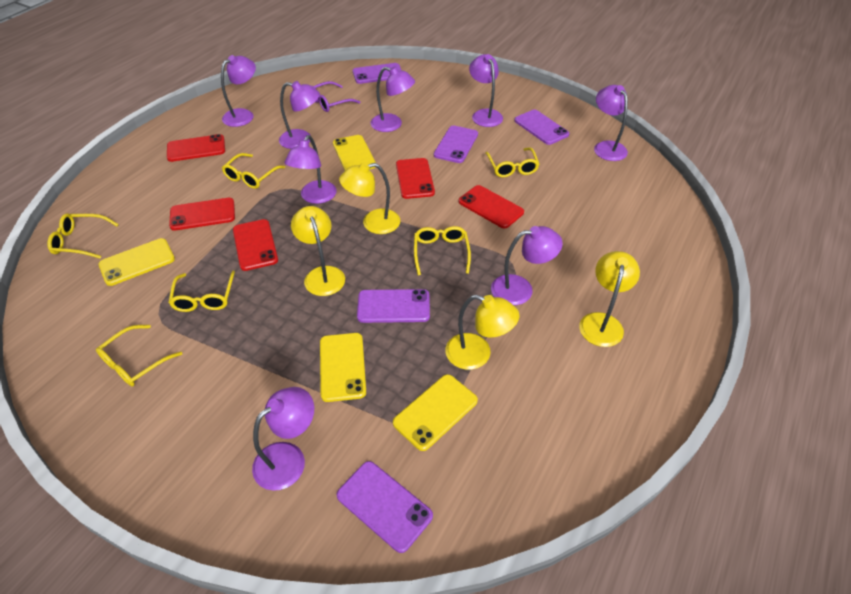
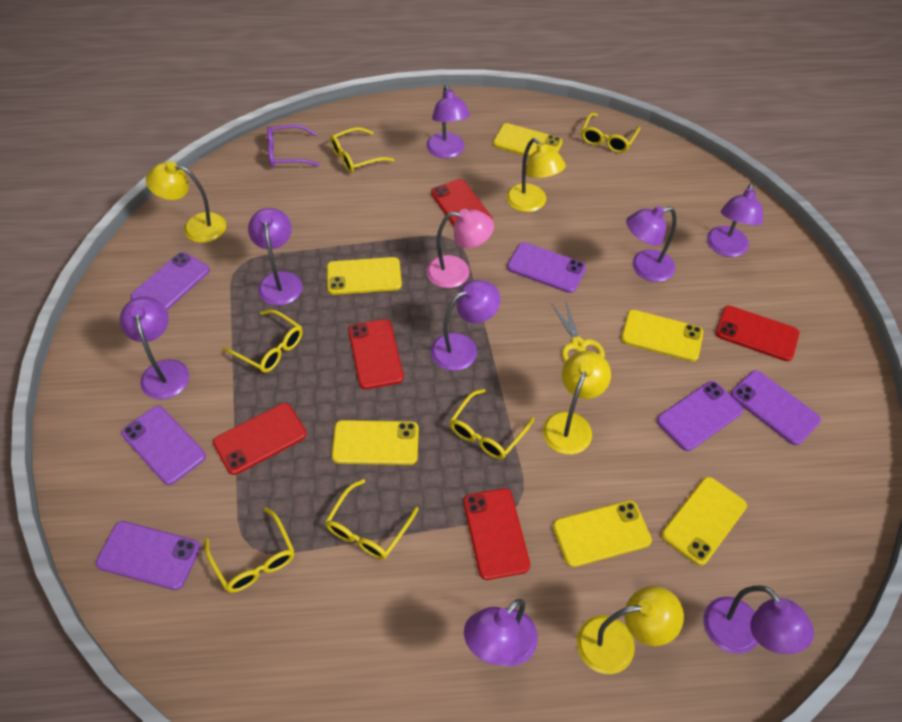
pink lamp: 0 -> 1
purple phone: 5 -> 6
yellow phone: 4 -> 6
yellow scissors: 0 -> 1

